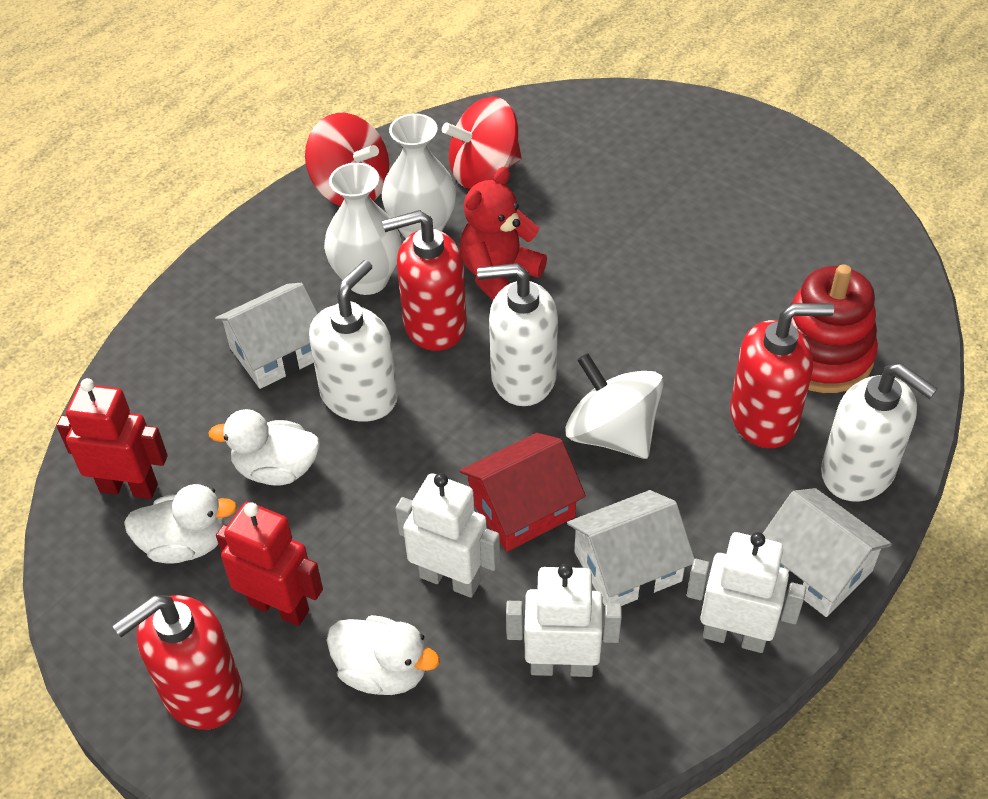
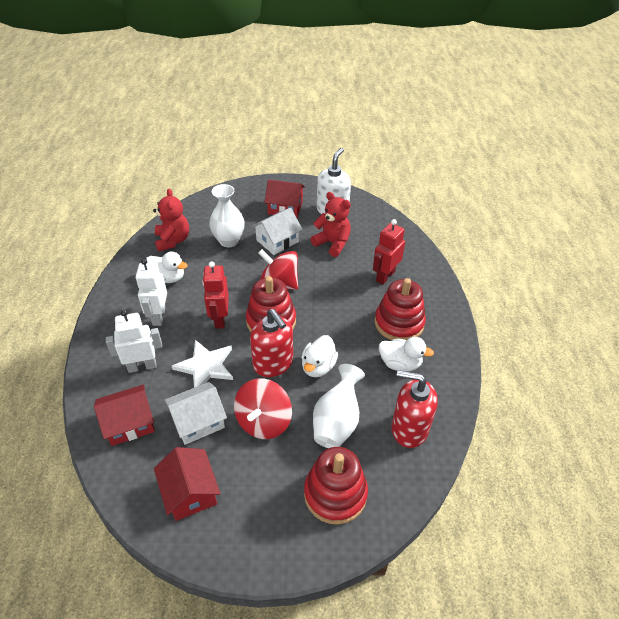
red house: 1 -> 3
red soap dispenser: 3 -> 2
red stacking toy: 1 -> 3
red teddy bear: 1 -> 2
white house: 3 -> 2
white robot: 3 -> 2
white soap dispenser: 3 -> 1
white spinning top: 1 -> 0
white star: 0 -> 1

